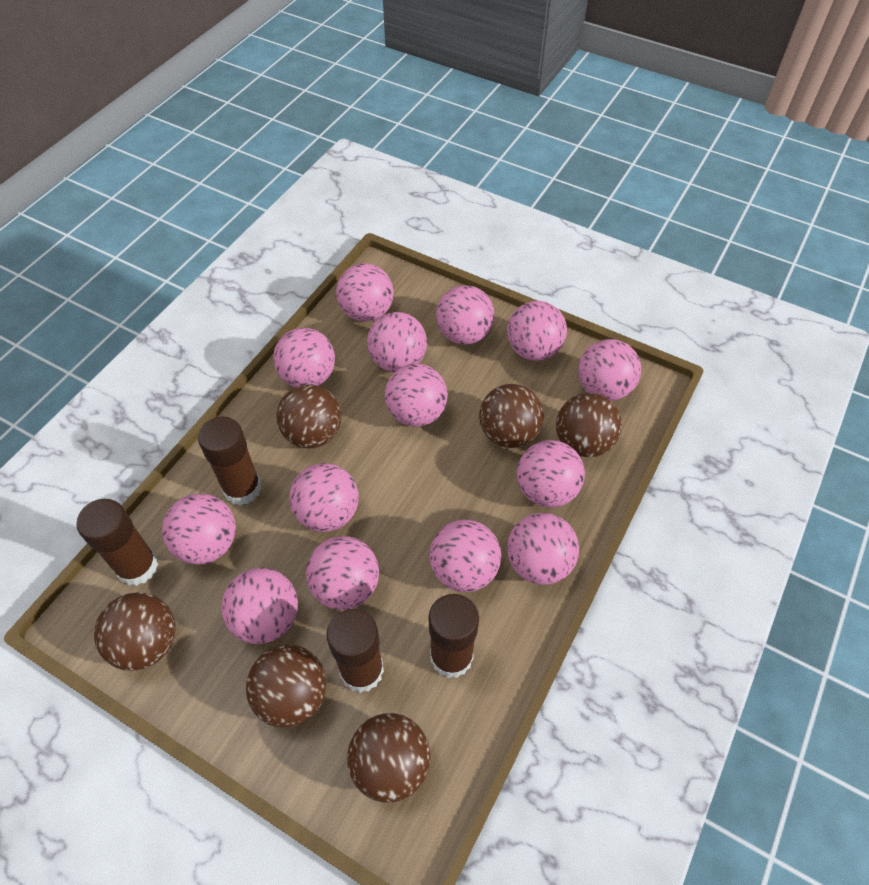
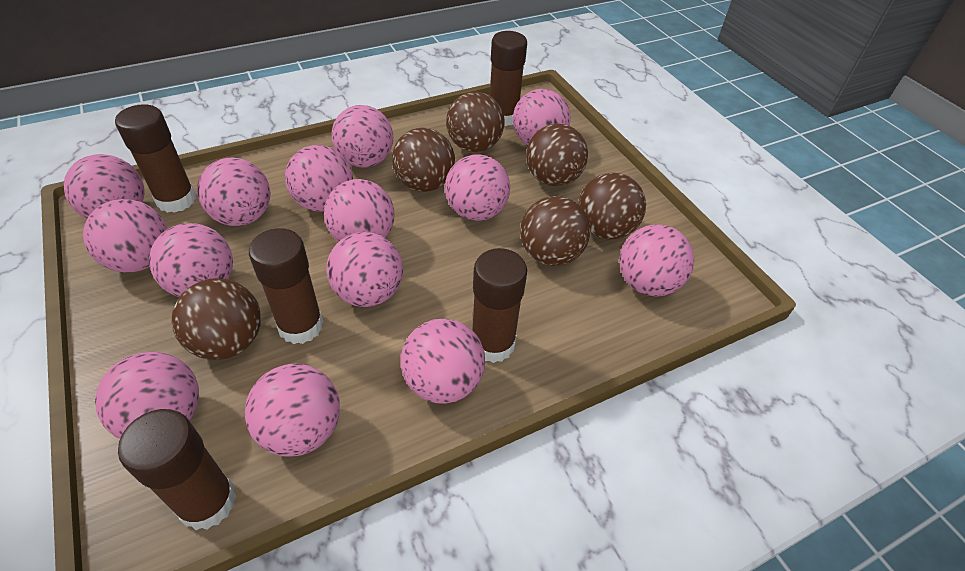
brown glue stick: 4 -> 5

